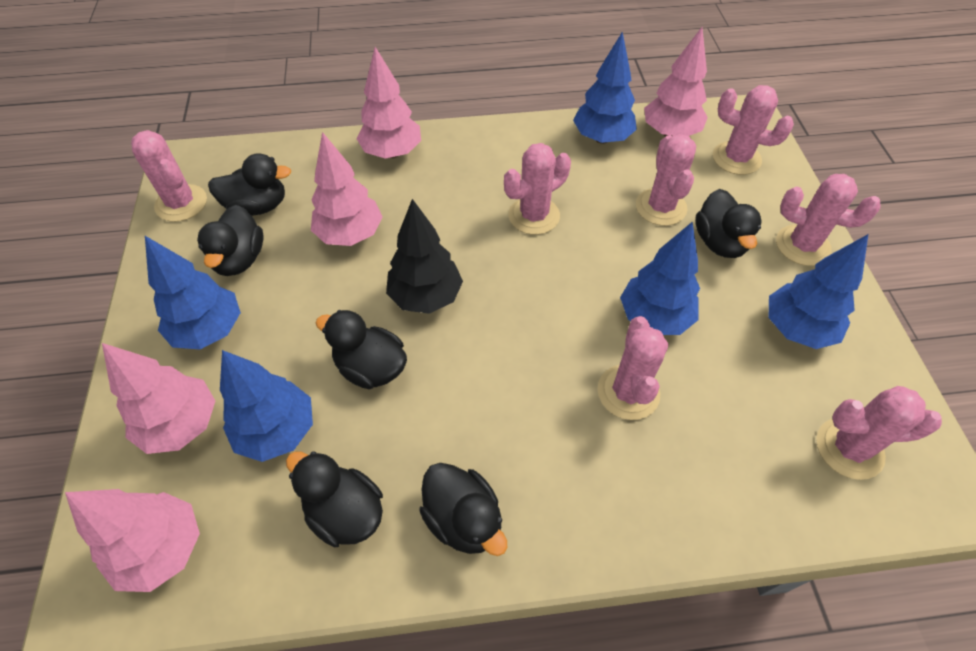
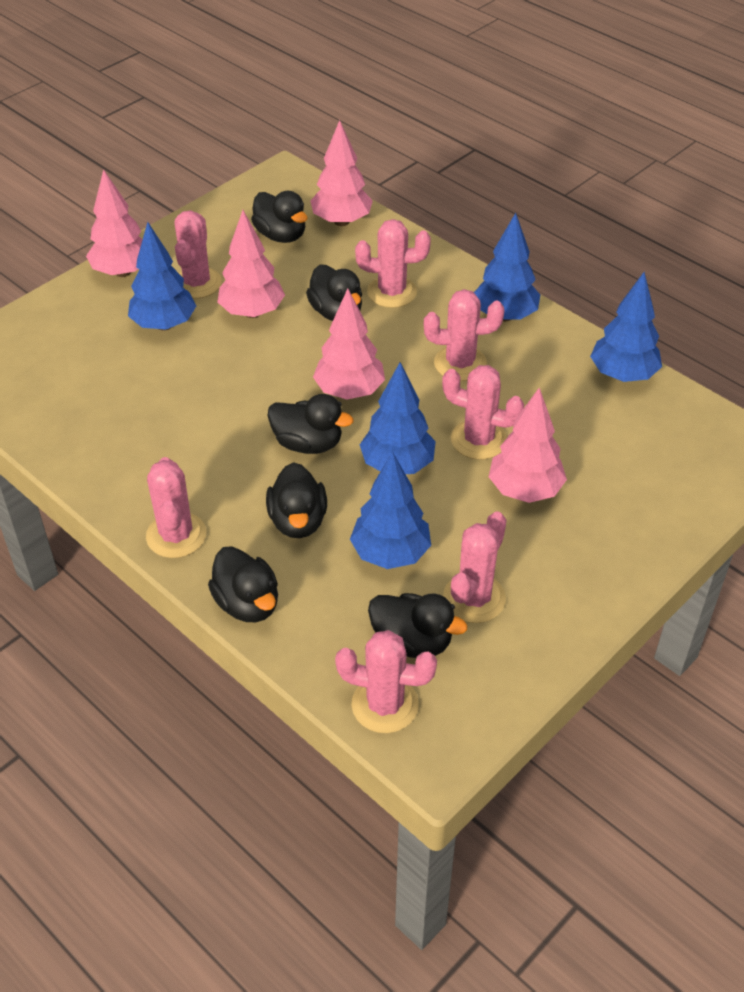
black tree: 1 -> 0

